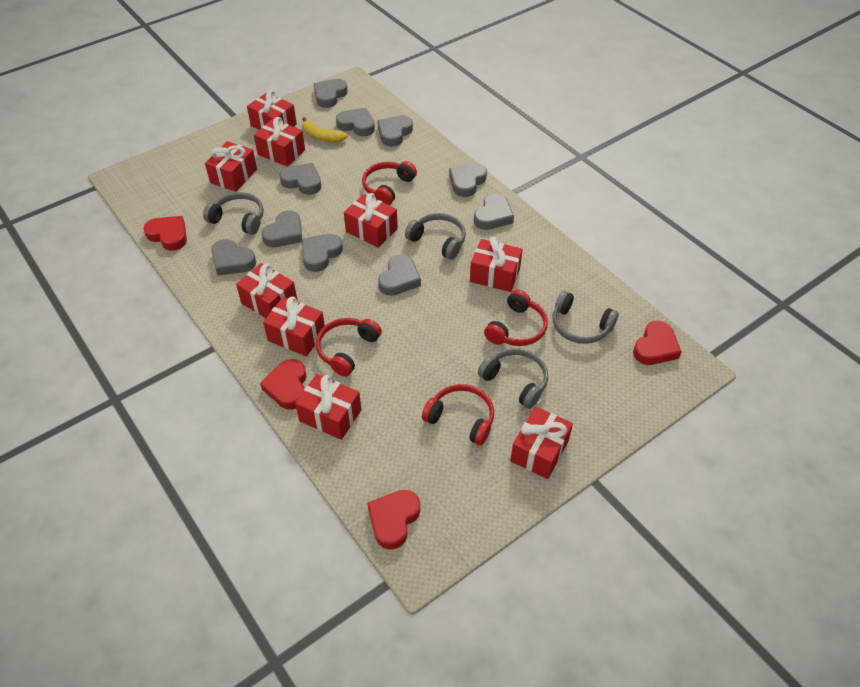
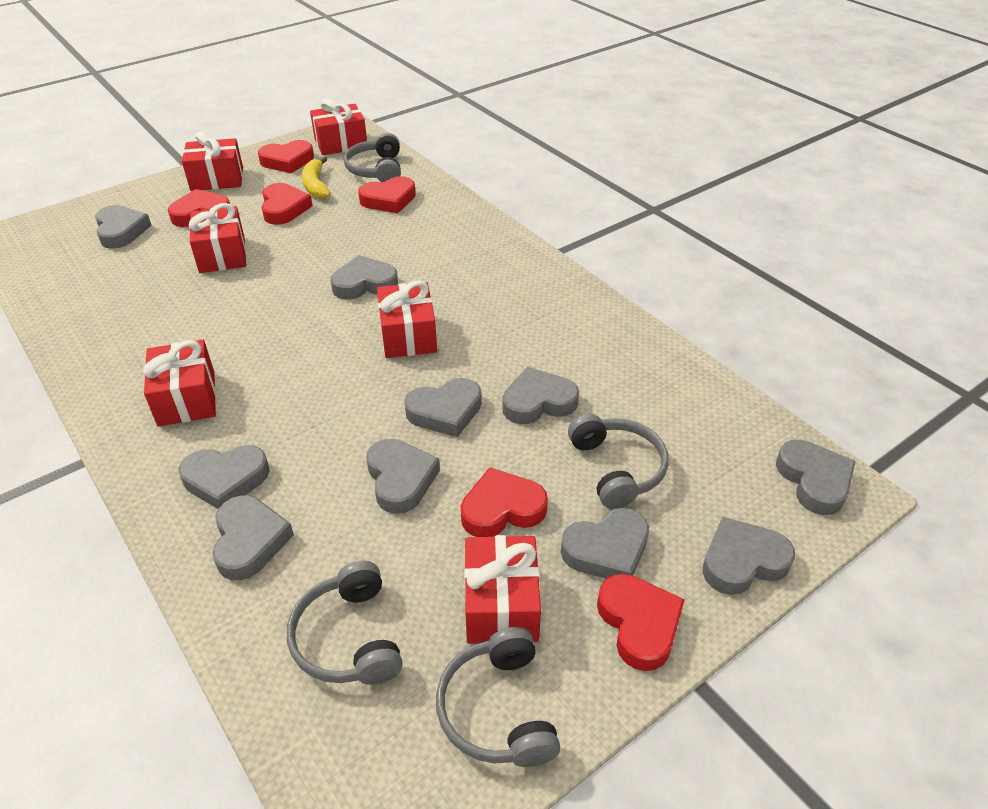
red gift: 9 -> 6
red headphones: 4 -> 0
red heart: 4 -> 6

